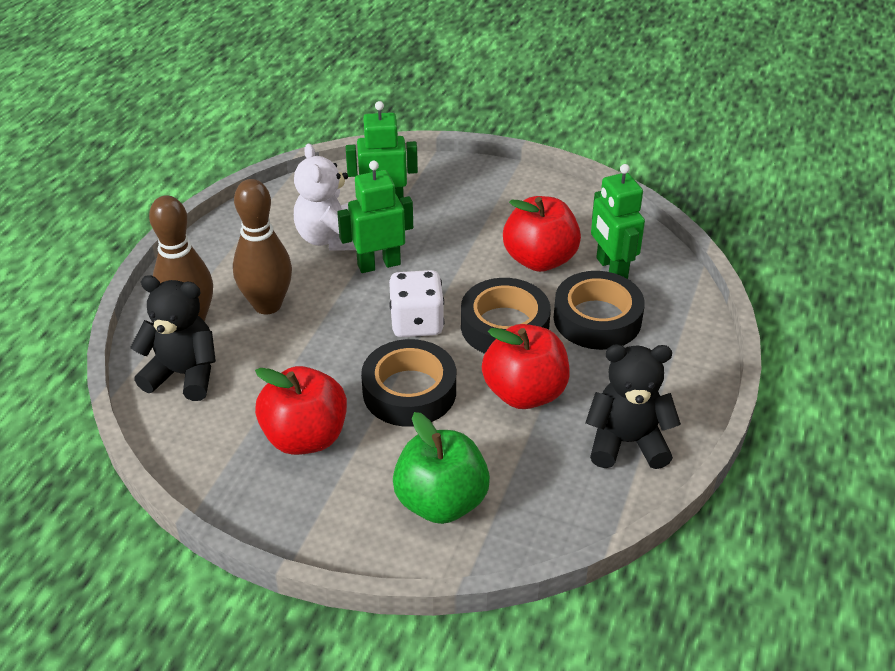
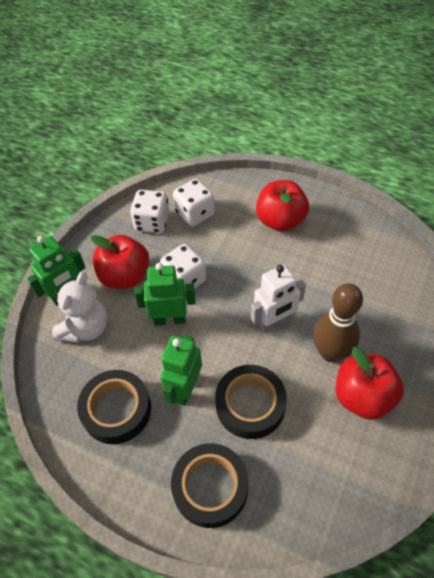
black teddy bear: 2 -> 0
brown bowling pin: 2 -> 1
green apple: 1 -> 0
white dice: 1 -> 3
white robot: 0 -> 1

